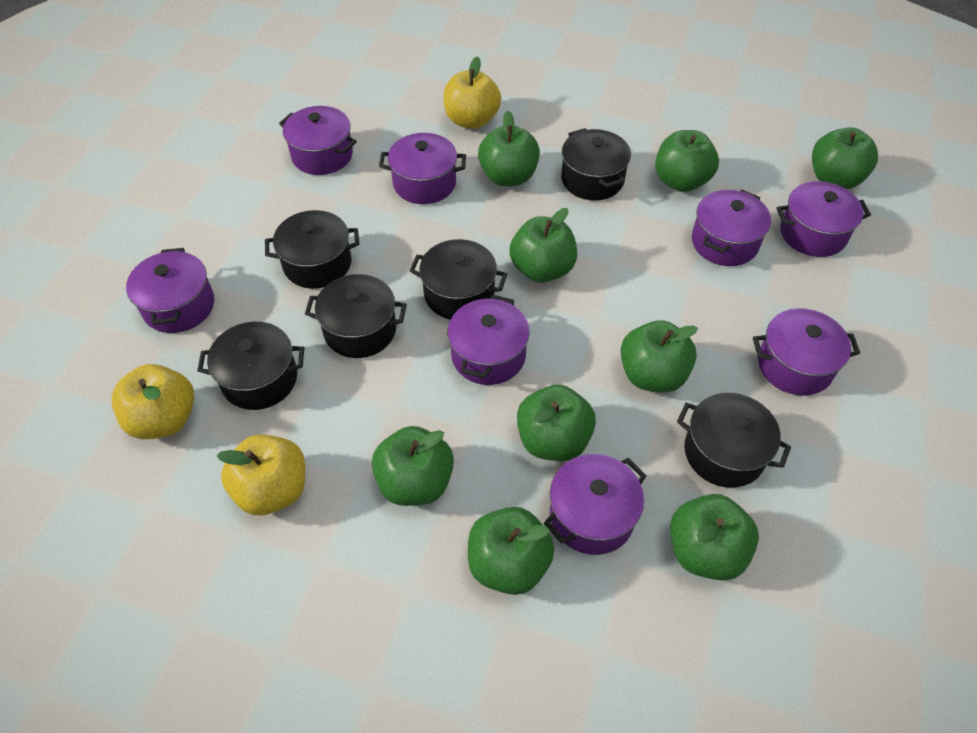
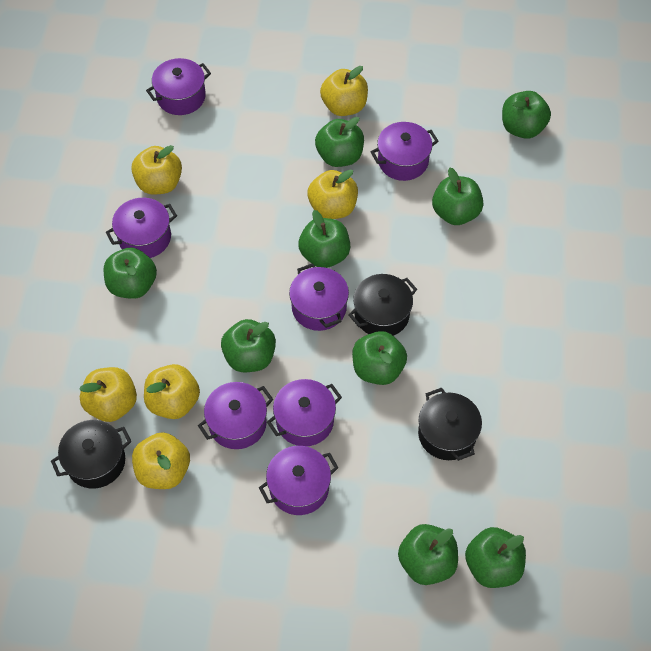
black pot: 6 -> 3
purple pot: 8 -> 7
yellow apple: 3 -> 6

